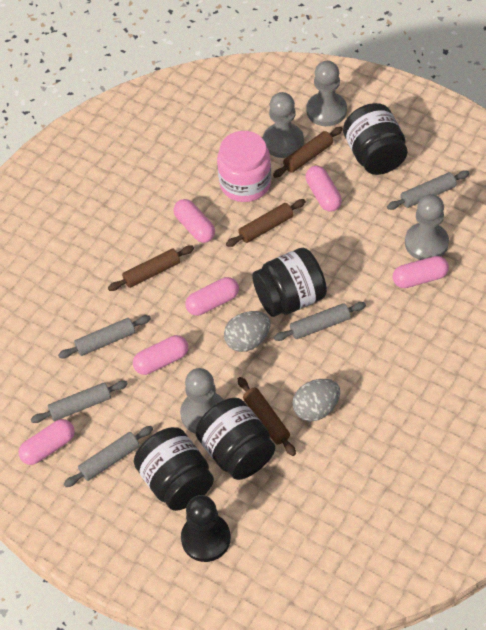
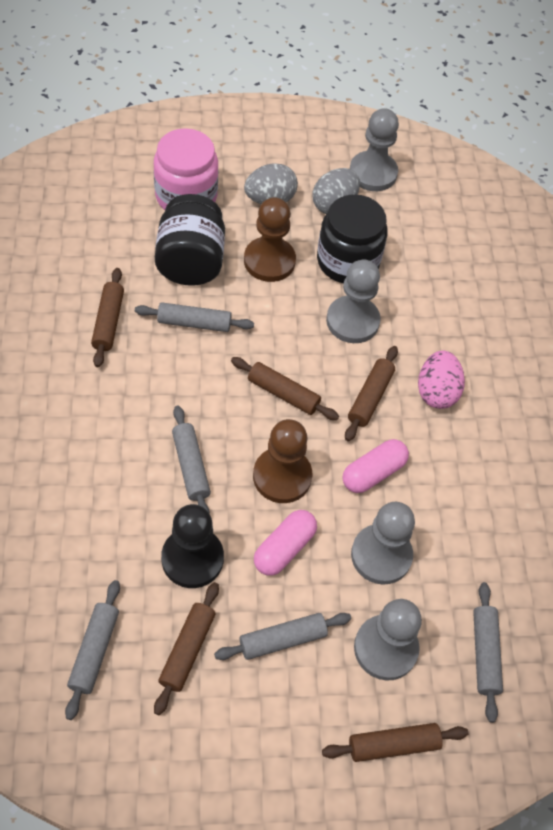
black jar: 4 -> 2
brown pawn: 0 -> 2
brown rolling pin: 4 -> 5
pink capsule: 6 -> 2
pink egg: 0 -> 1

